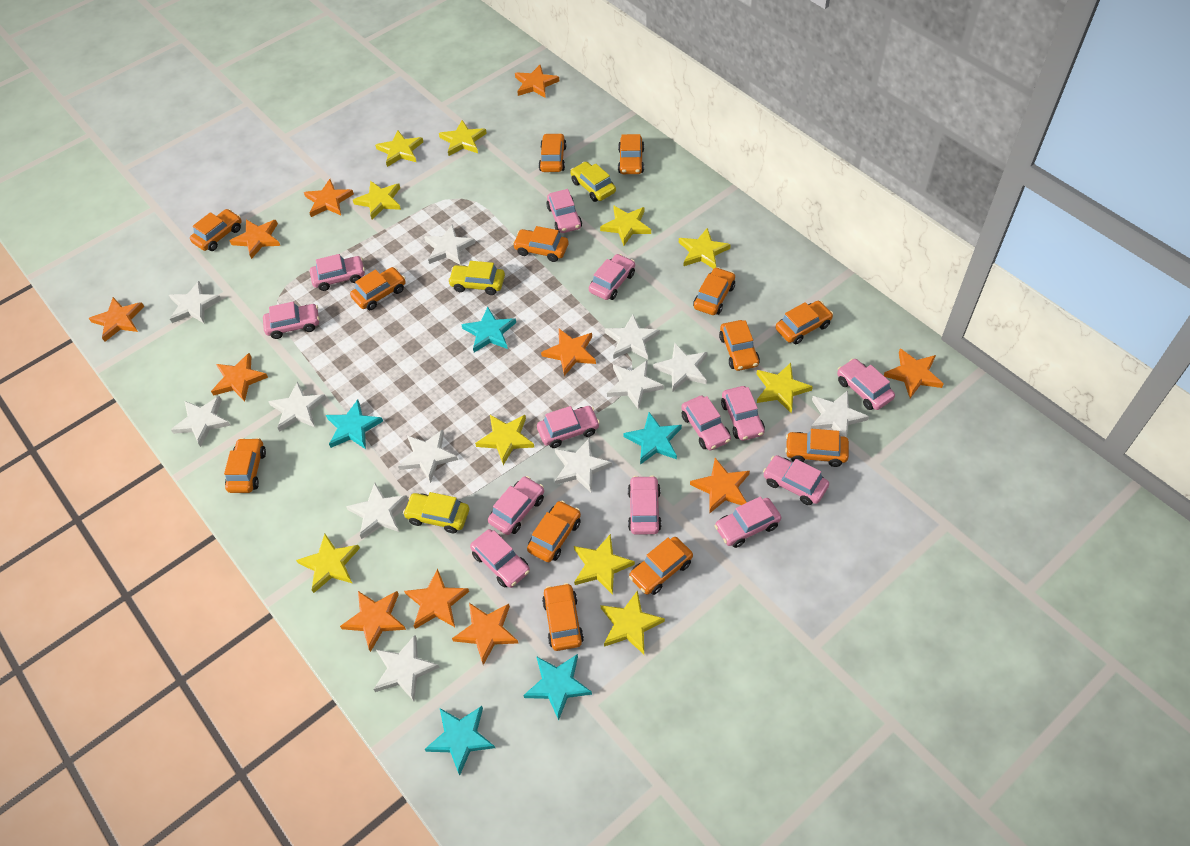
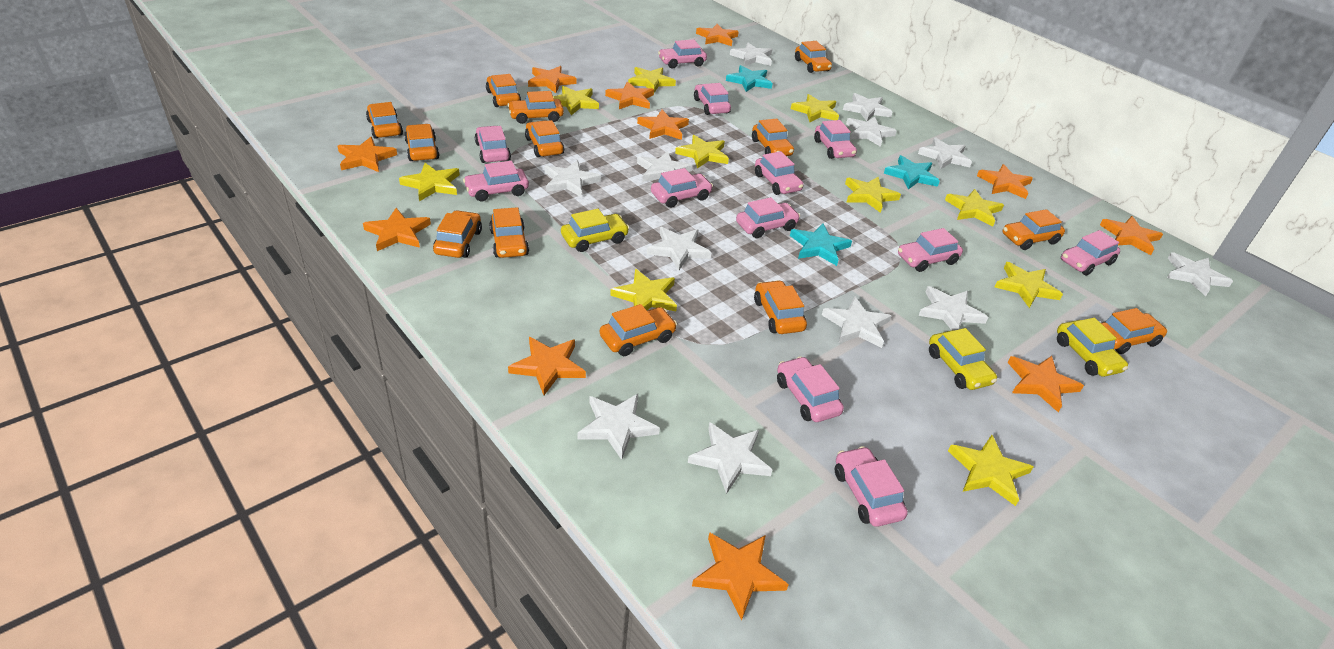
pink car: 13 -> 12
turquoise star: 5 -> 3

